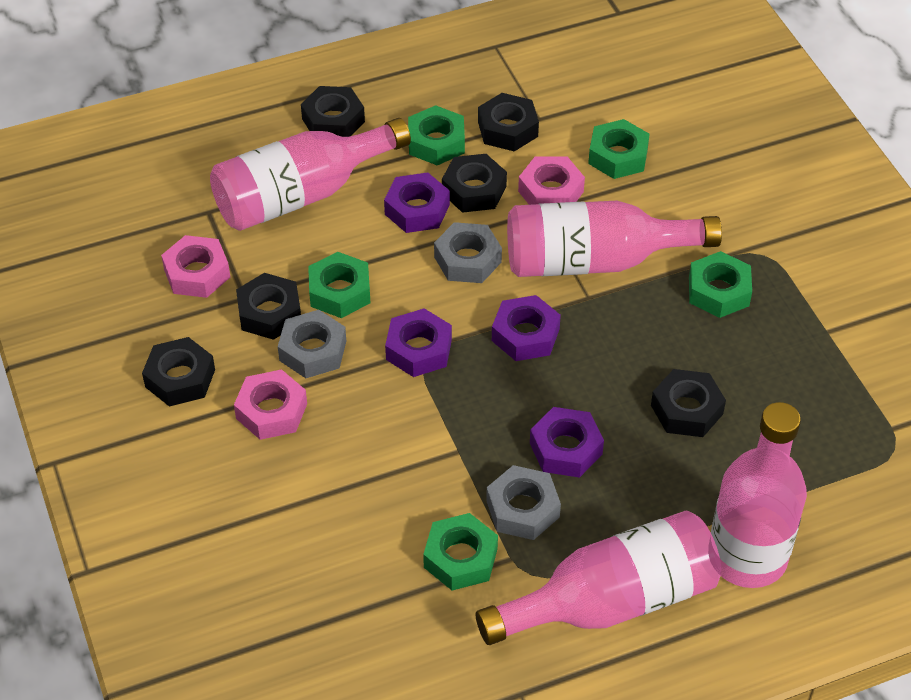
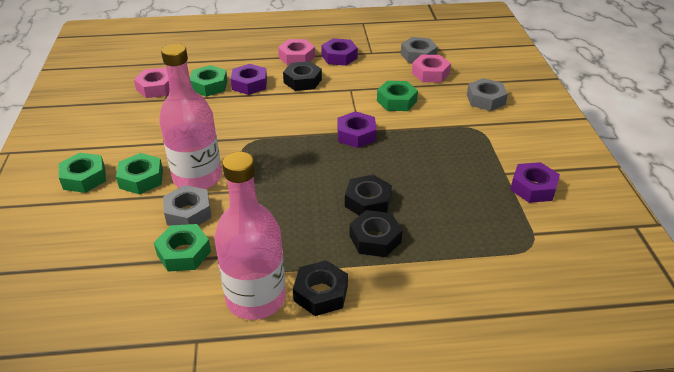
black nut: 6 -> 4
pink bottle: 4 -> 2

